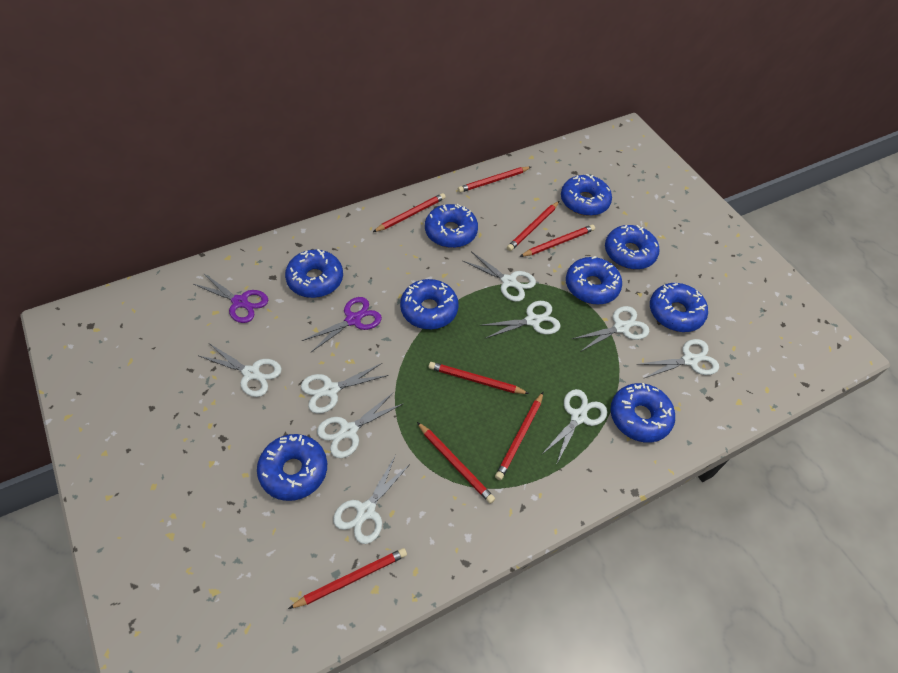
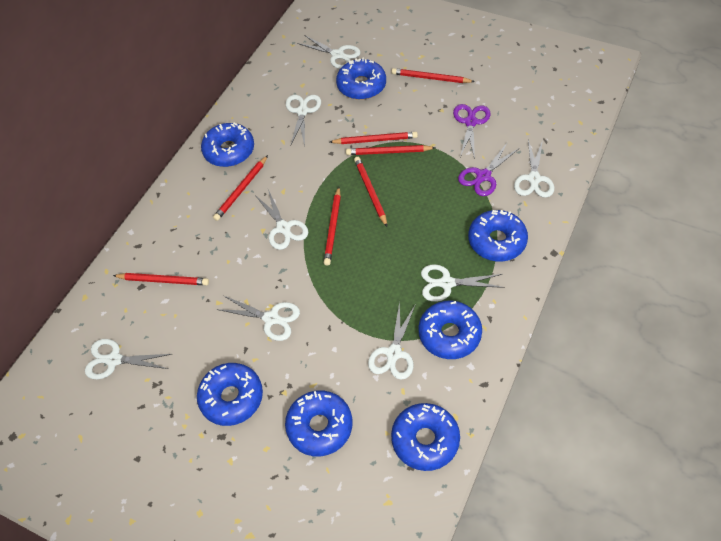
blue donut: 9 -> 7
red pencil: 8 -> 7
white scissors: 9 -> 8

